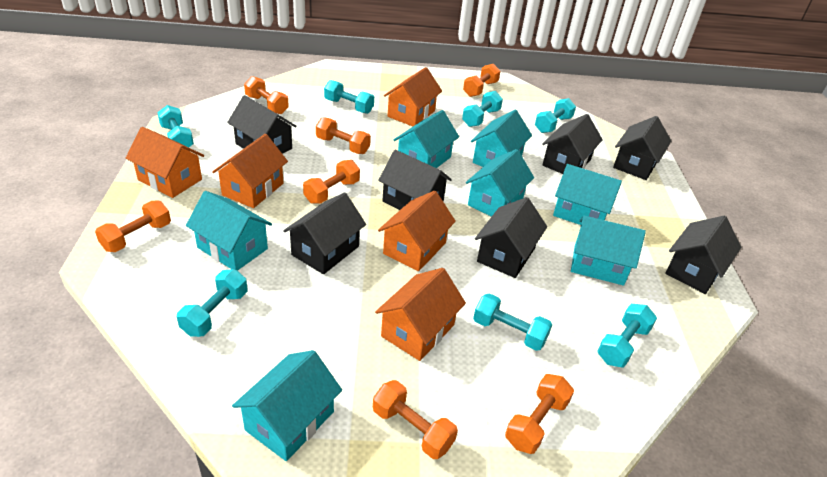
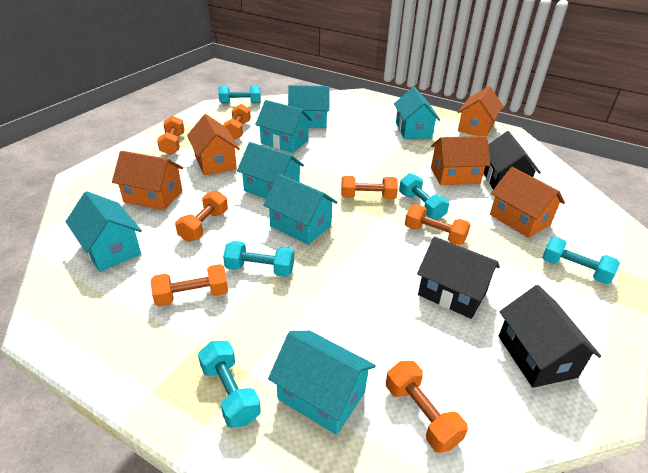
black house: 7 -> 3
turquoise dumbbell: 7 -> 5

